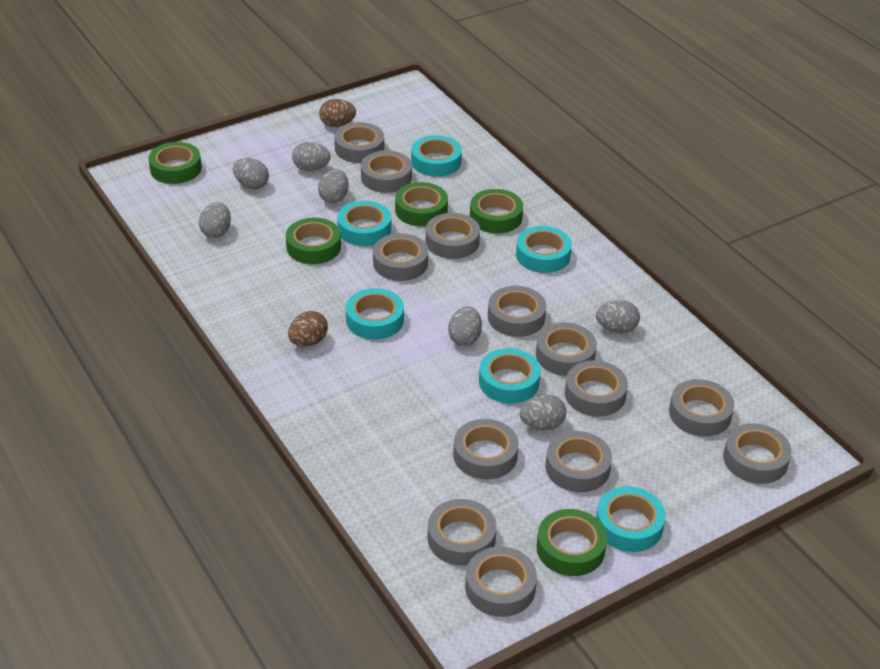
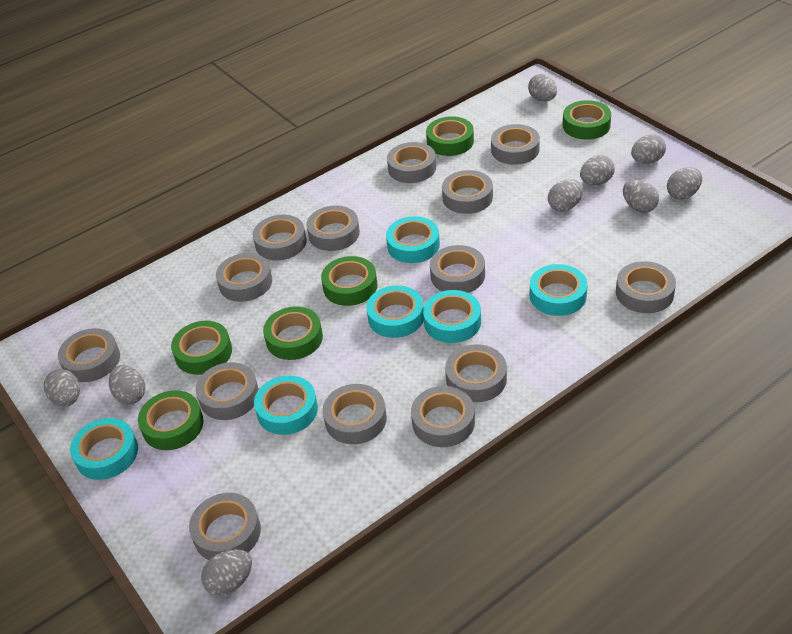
brown egg: 2 -> 0
green tape: 5 -> 6
grey egg: 7 -> 9
grey tape: 13 -> 14

